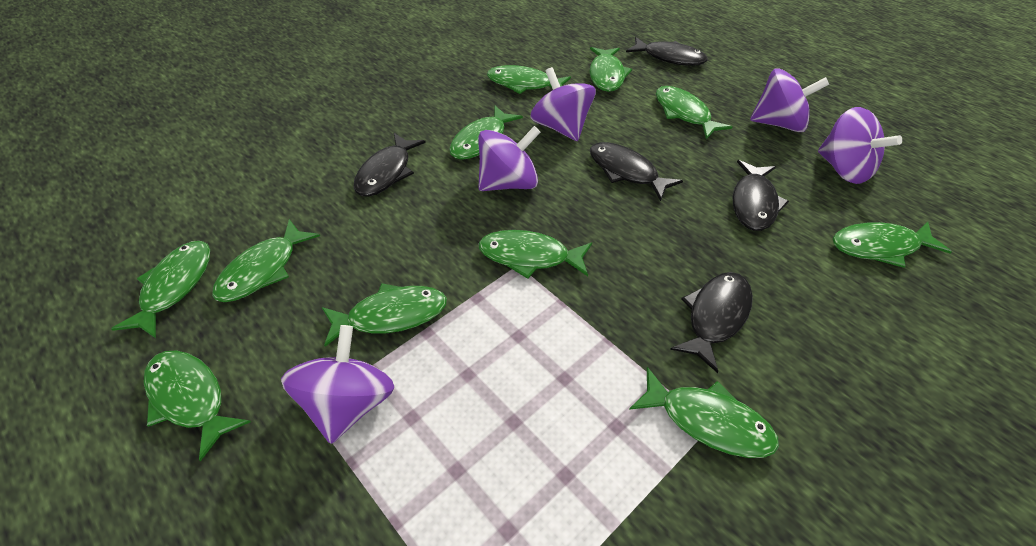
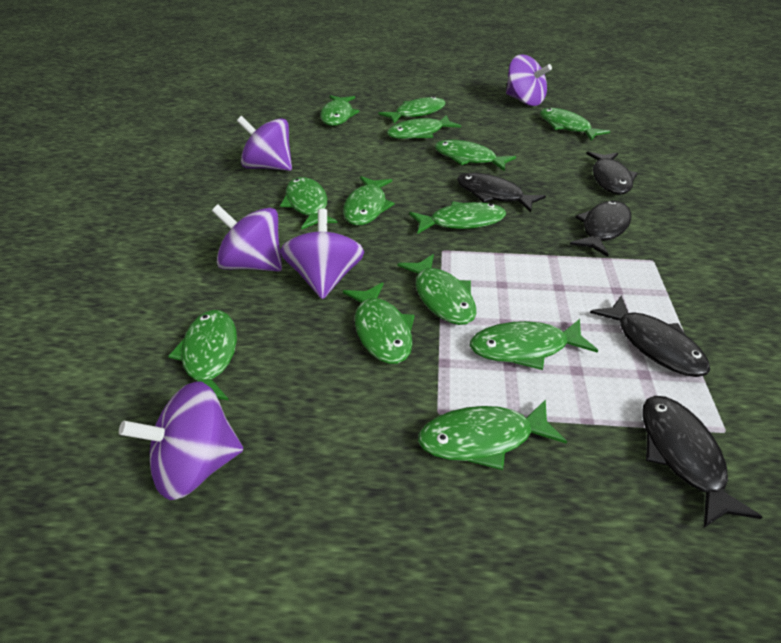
green fish: 11 -> 13

